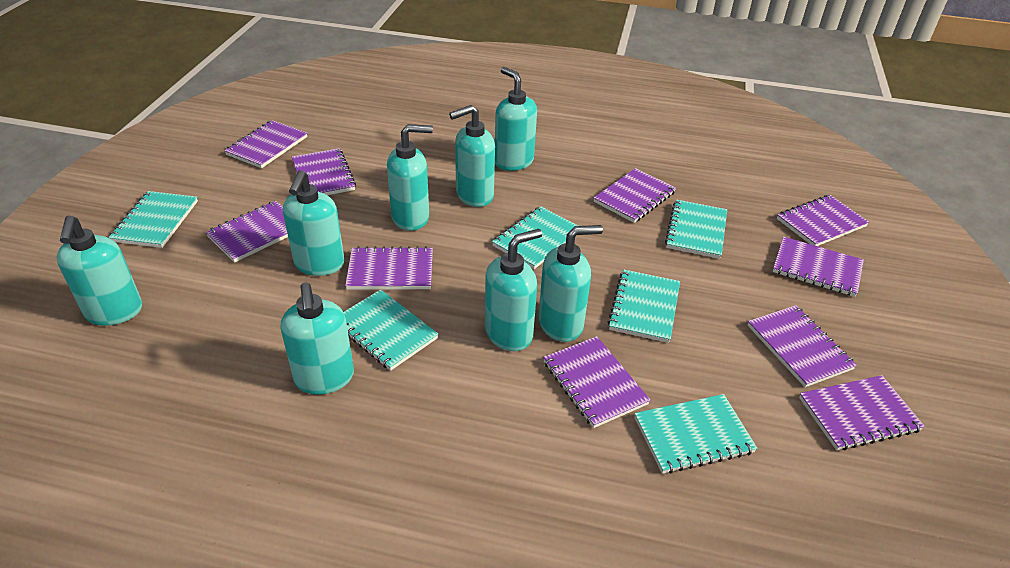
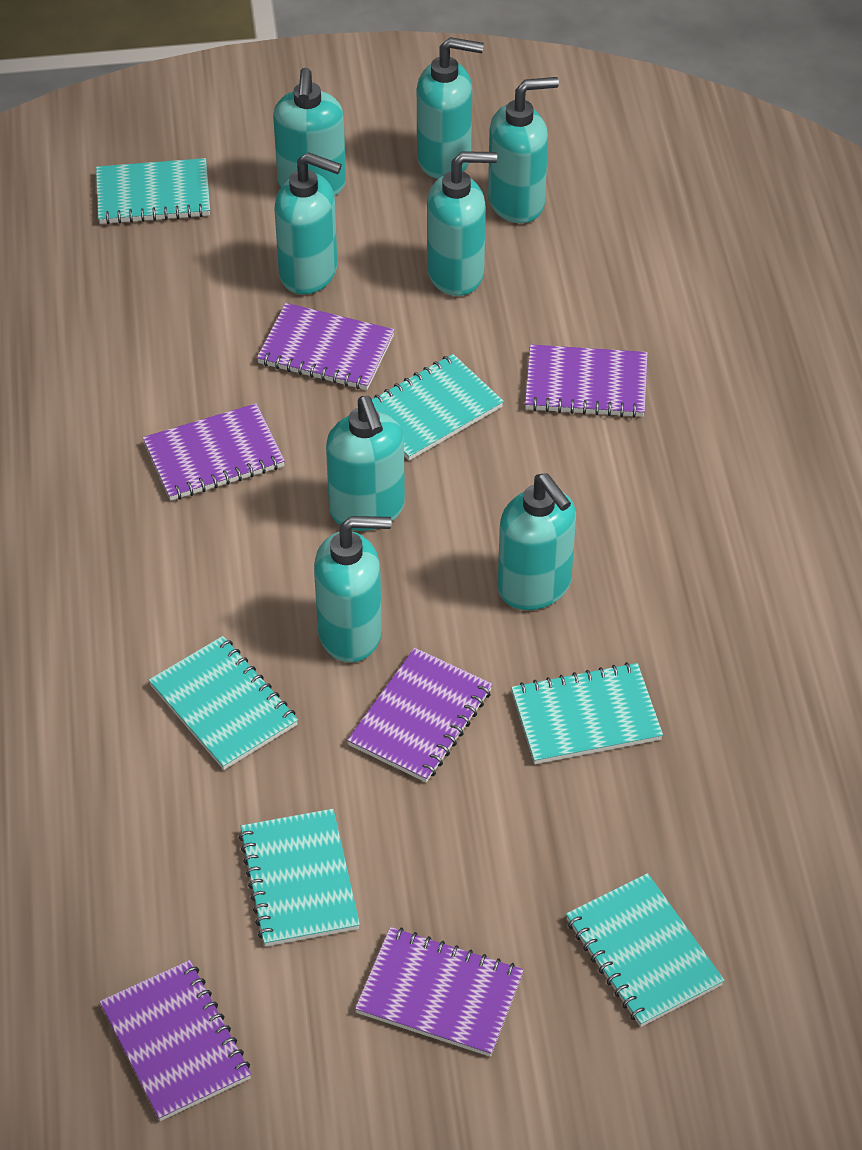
purple notebook: 10 -> 6

